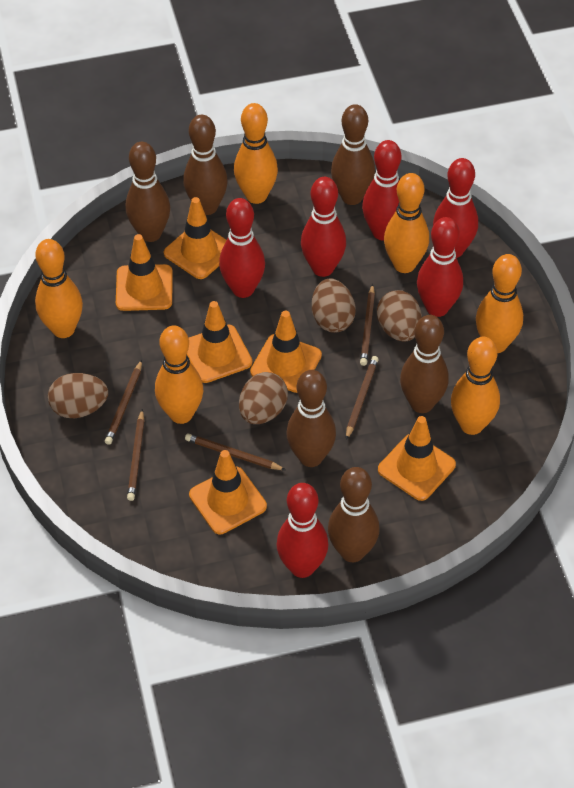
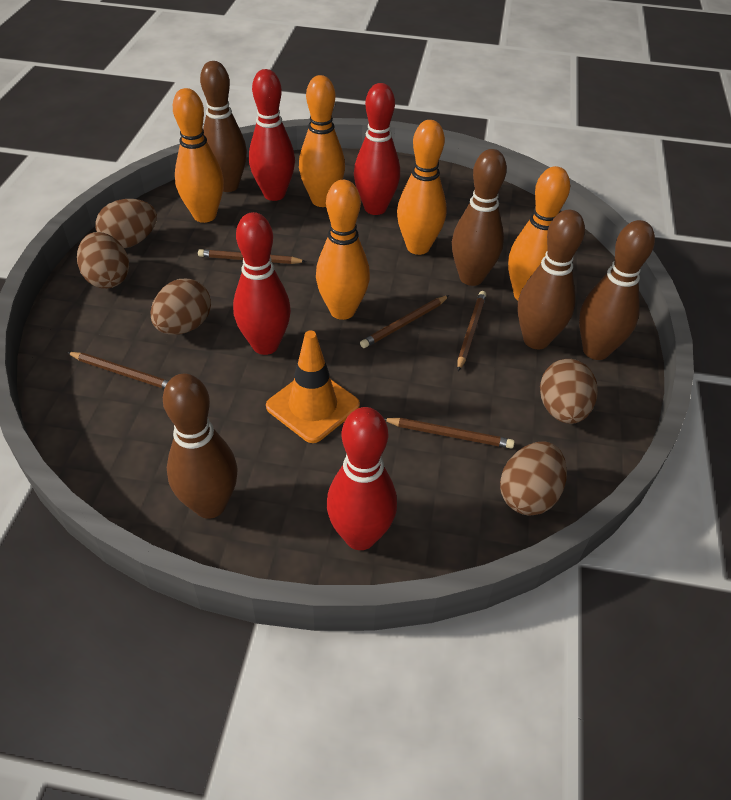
brown bowling pin: 6 -> 5
brown egg: 4 -> 5
orange bowling pin: 6 -> 5
orange traffic cone: 6 -> 1
red bowling pin: 6 -> 4

